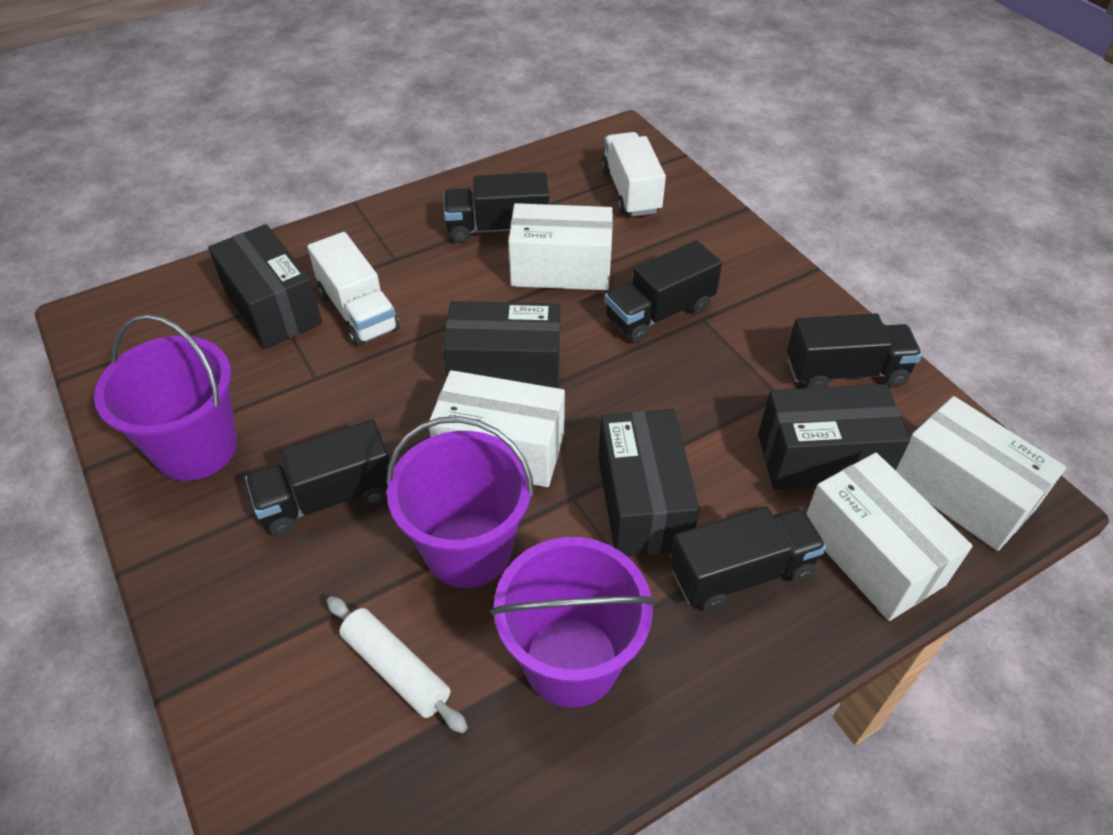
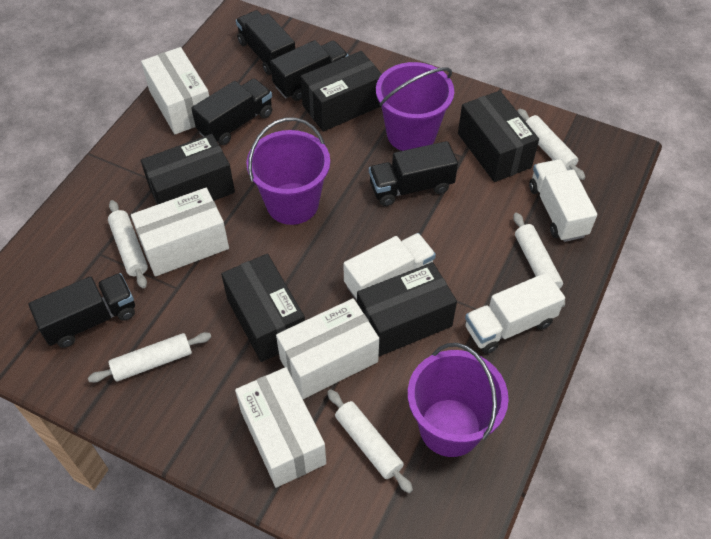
black box: 4 -> 5
white rolling pin: 1 -> 5
white truck: 2 -> 3

